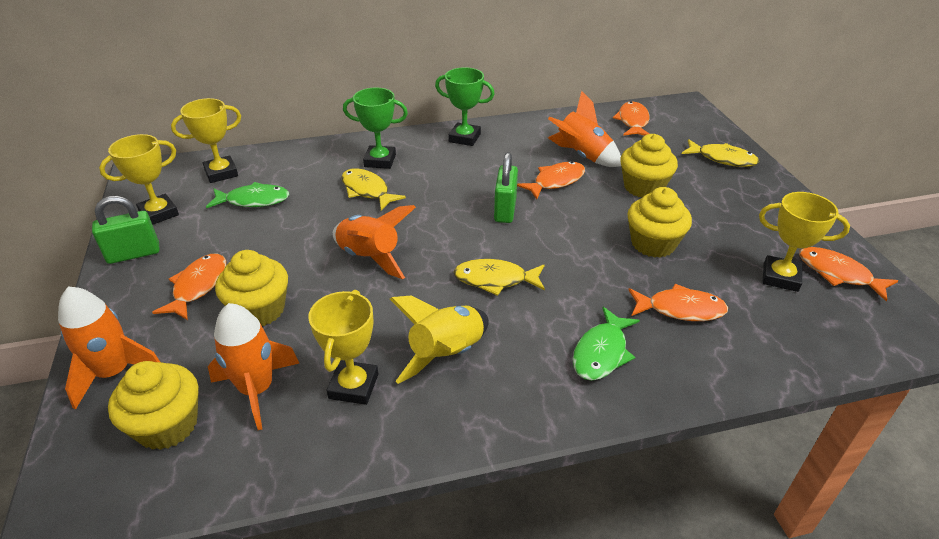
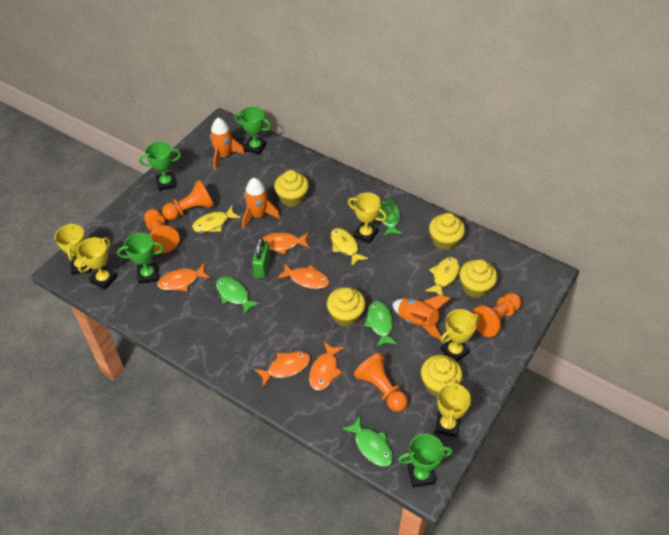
green fish: 2 -> 4
green padlock: 2 -> 1
green trophy: 2 -> 4
orange pawn: 0 -> 4
orange rocket: 4 -> 3
yellow cupcake: 4 -> 5
yellow rocket: 1 -> 0
yellow trophy: 4 -> 5

